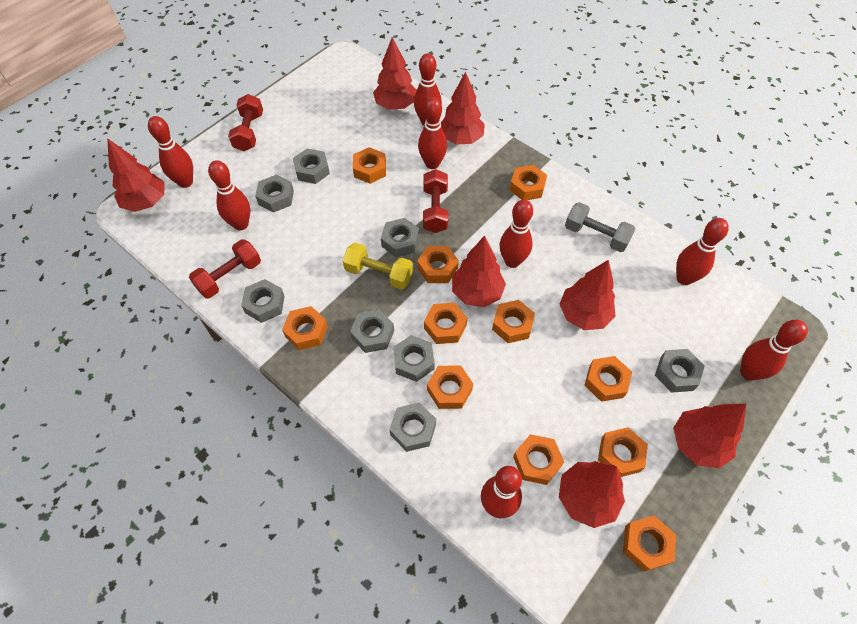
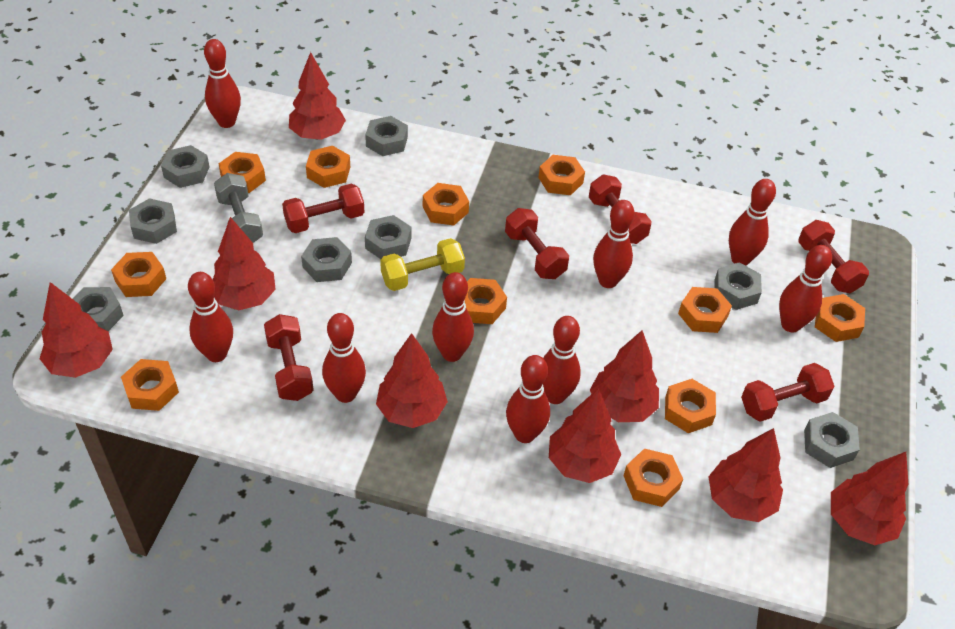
red bowling pin: 8 -> 9
red dumbbell: 3 -> 6
red tree: 7 -> 8

